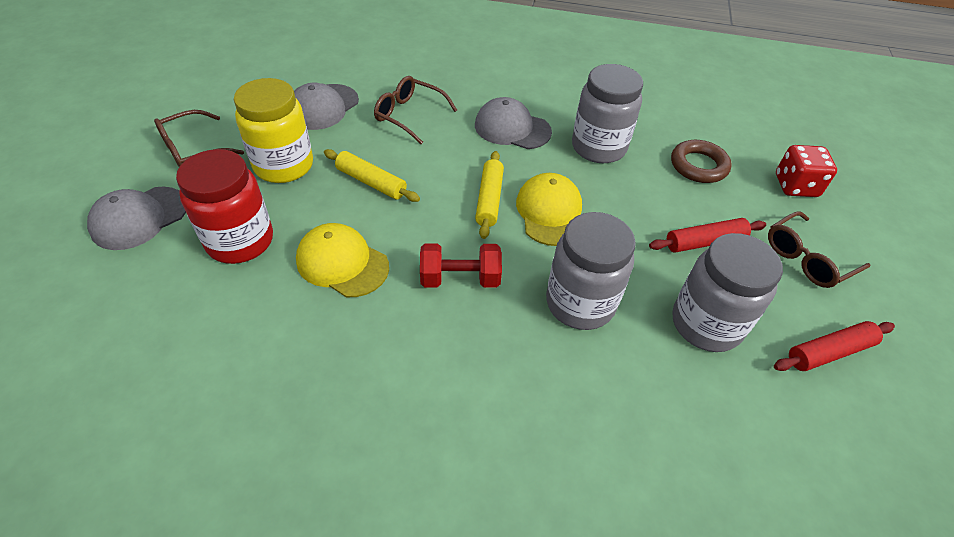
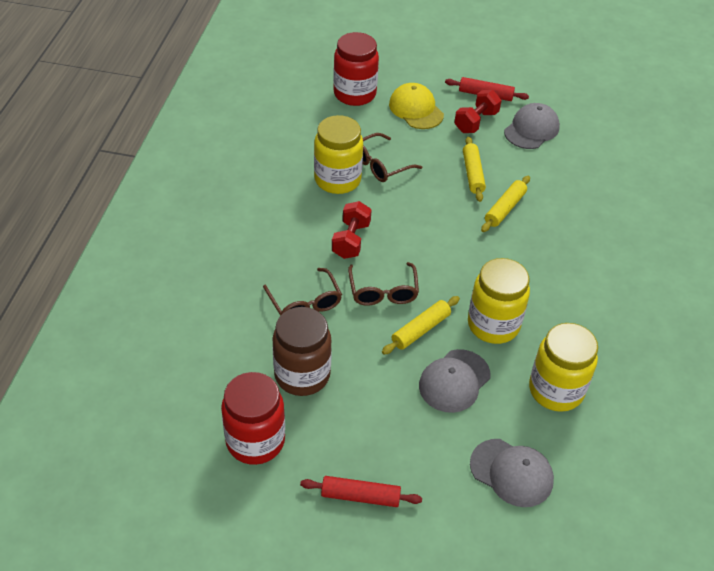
brown jar: 0 -> 1
brown ring: 1 -> 0
grey jar: 3 -> 0
red dice: 1 -> 0
red dumbbell: 1 -> 2
red jar: 1 -> 2
yellow cap: 2 -> 1
yellow jar: 1 -> 3
yellow rolling pin: 2 -> 3

